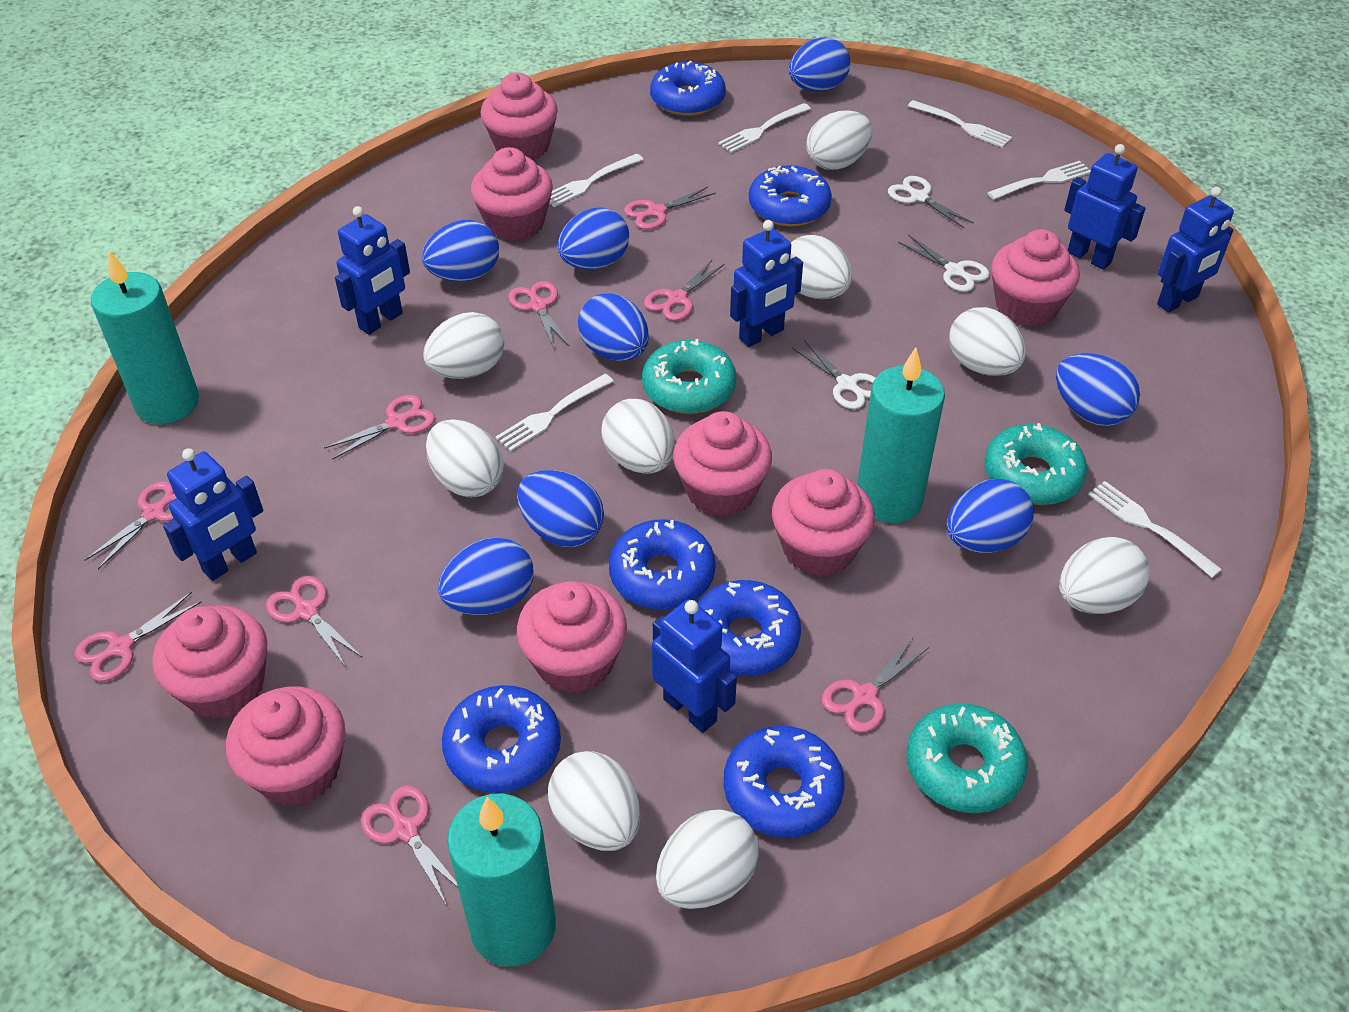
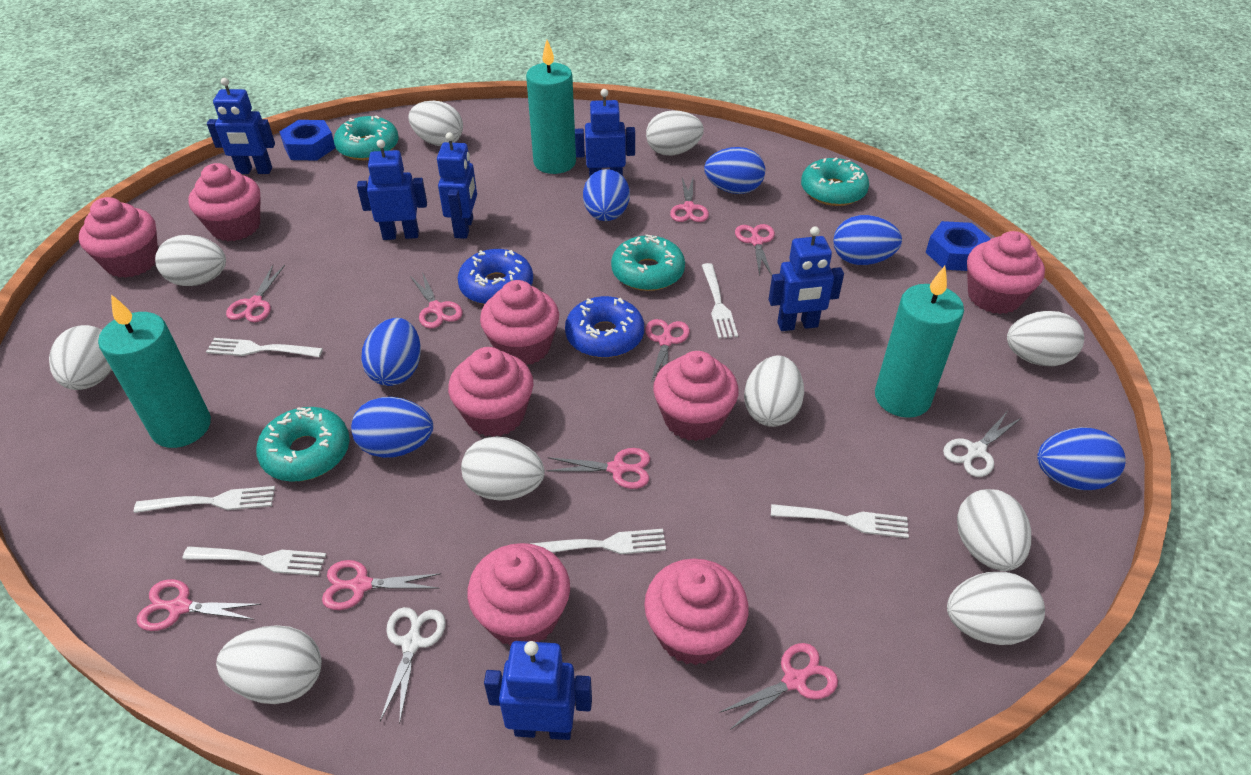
blue donut: 6 -> 2
blue egg: 8 -> 6
blue nut: 0 -> 2
turquoise donut: 3 -> 4
white egg: 9 -> 10
white scissors: 3 -> 2

